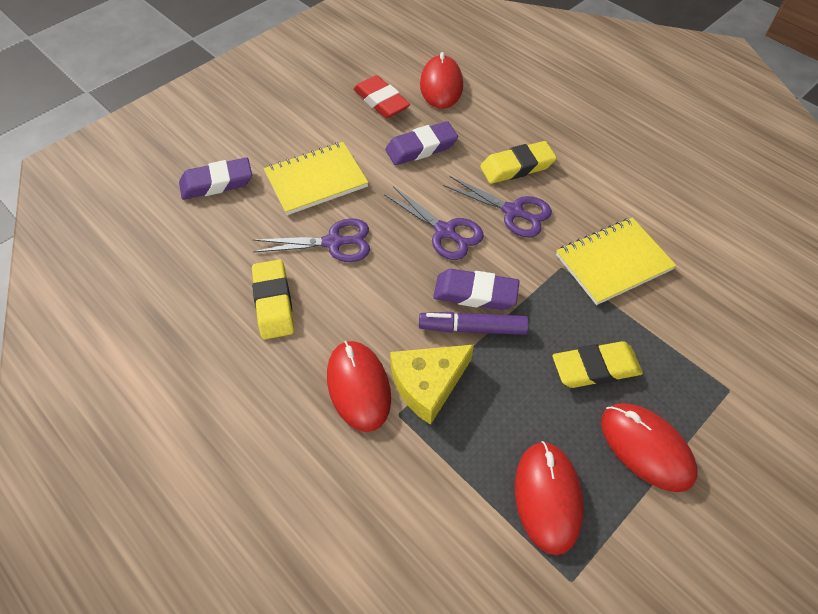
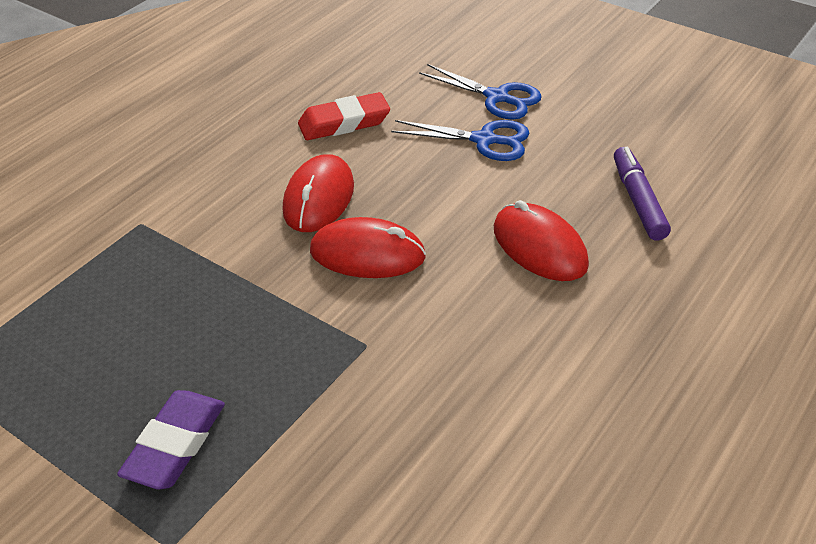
blue scissors: 0 -> 2
purple eraser: 3 -> 1
purple scissors: 3 -> 0
red mouse: 4 -> 3
yellow cheese: 1 -> 0
yellow eraser: 3 -> 0
yellow notebook: 2 -> 0

